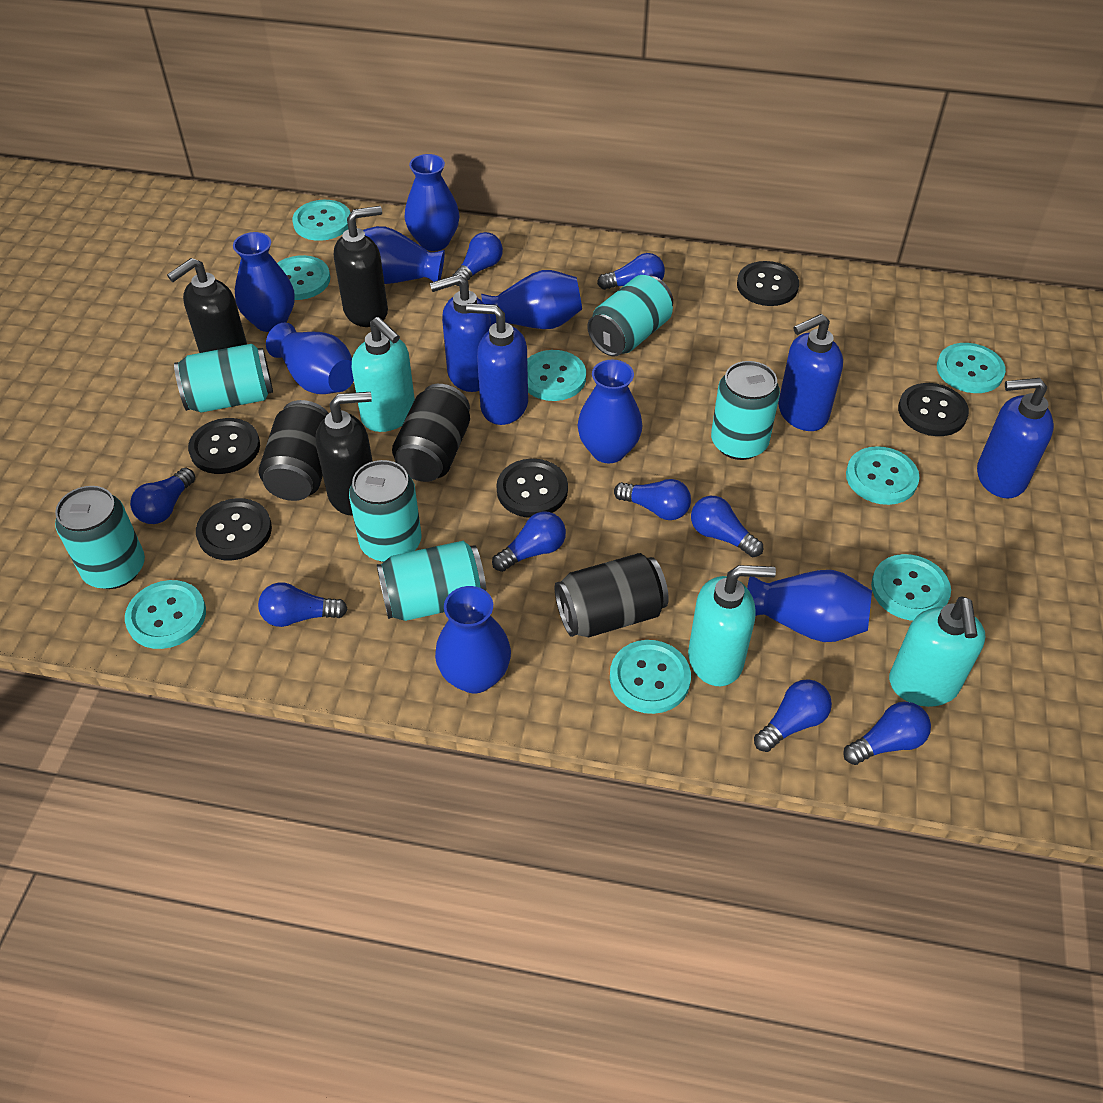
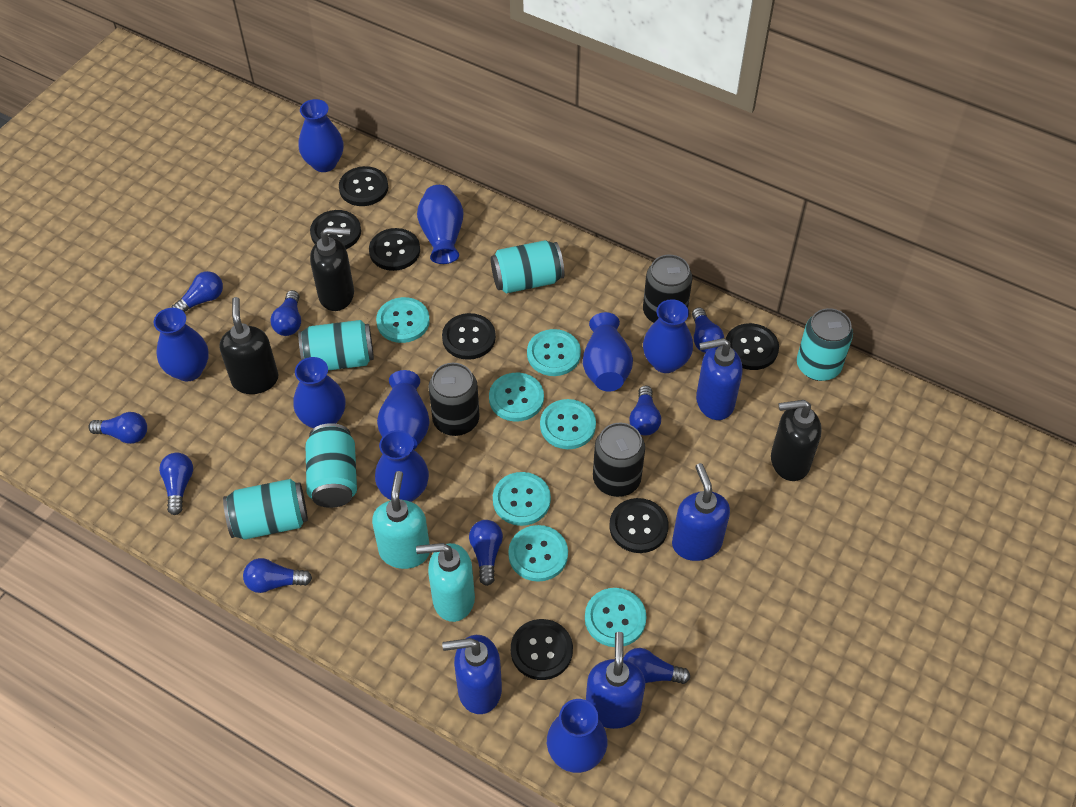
black button: 5 -> 7
blue vase: 8 -> 9
turquoise button: 8 -> 7
turquoise can: 6 -> 5
turquoise soap dispenser: 3 -> 2

